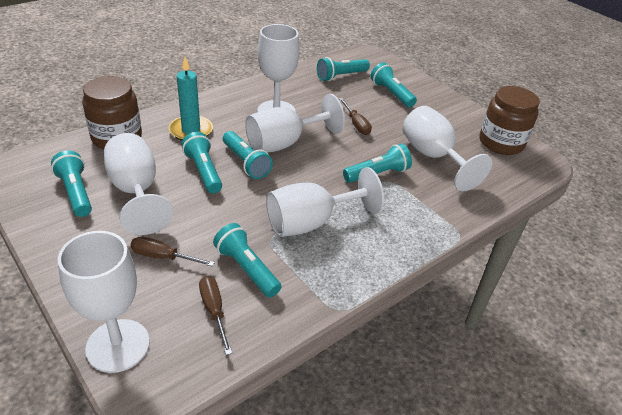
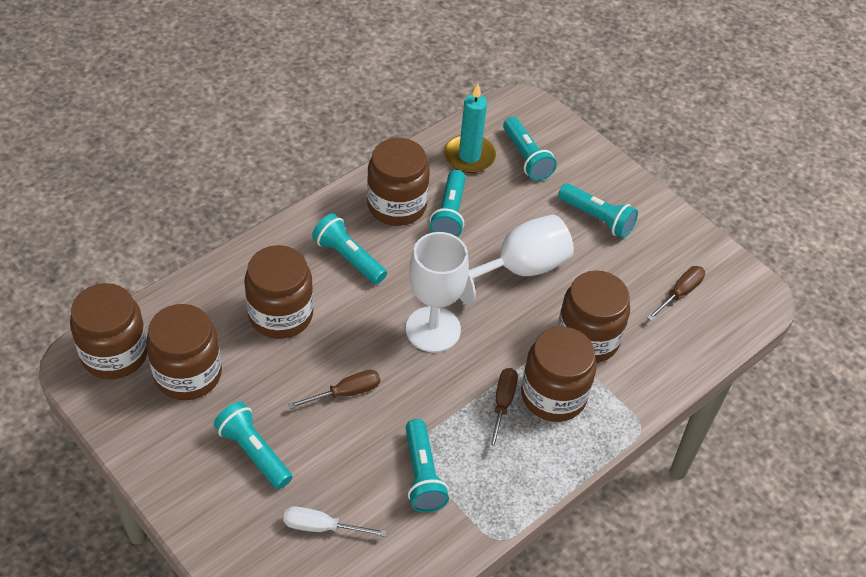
brown jar: 2 -> 6
turquoise flashlight: 7 -> 6
white goblet: 6 -> 2
white screwdriver: 0 -> 1

